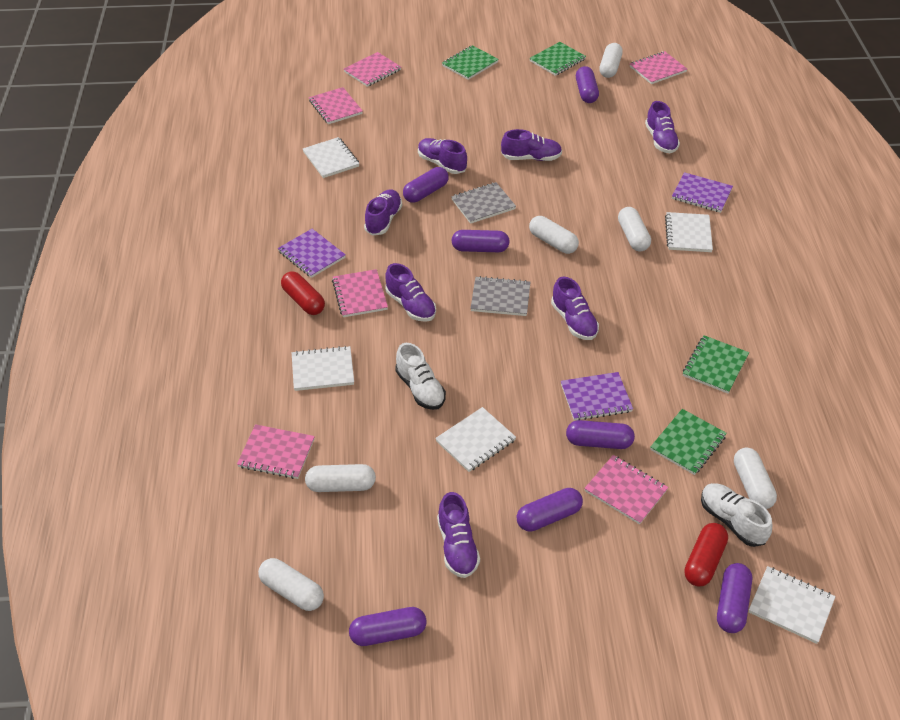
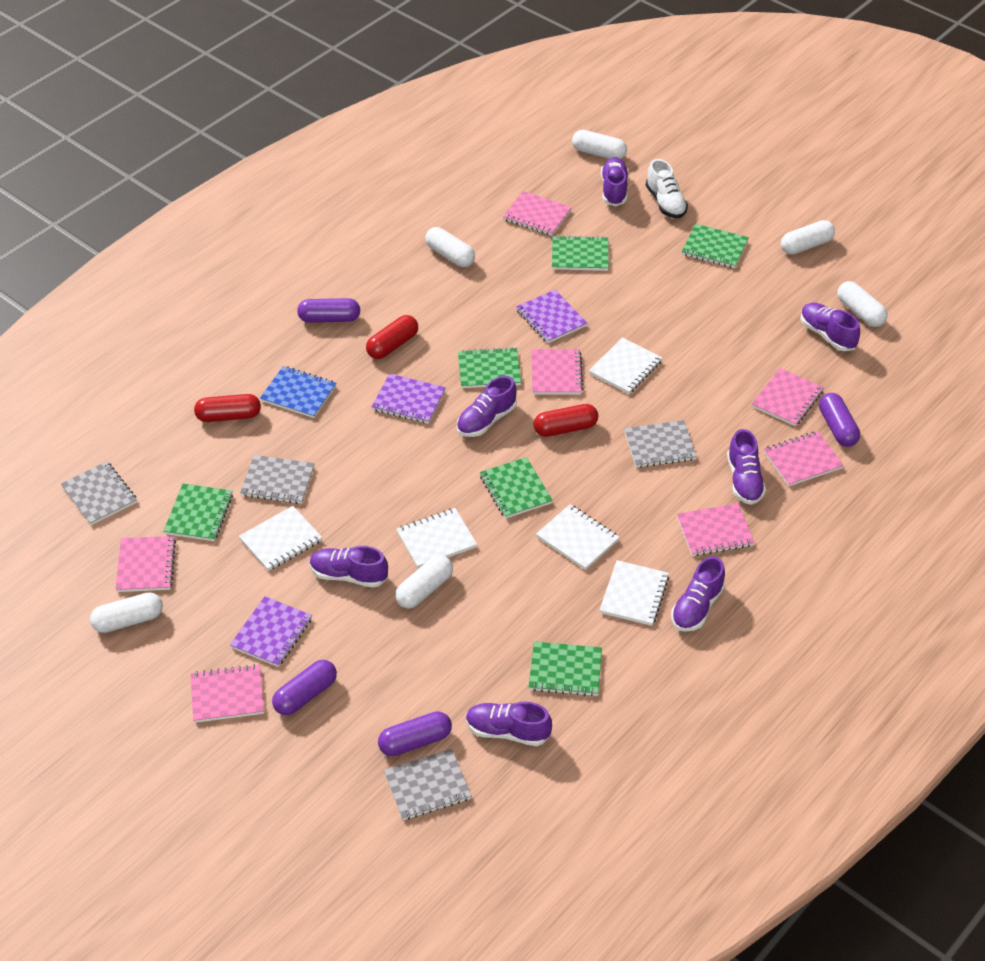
blue notebook: 0 -> 1
green notebook: 4 -> 6
grey notebook: 2 -> 4
pink notebook: 6 -> 7
purple capsule: 7 -> 4
red capsule: 2 -> 3
white shoe: 2 -> 1

